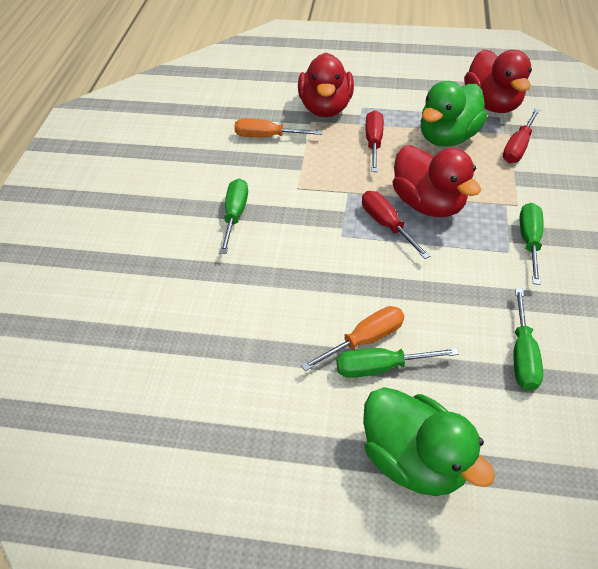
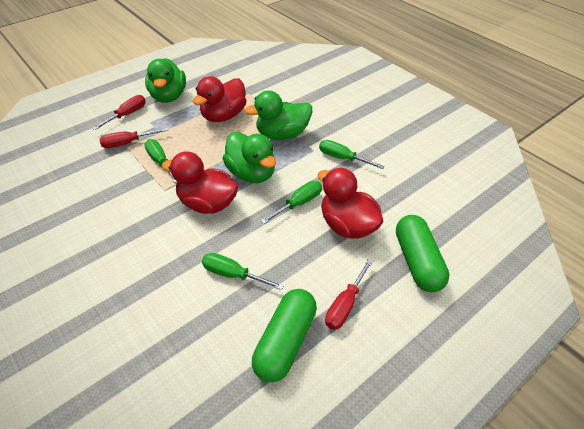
green capsule: 0 -> 2
green duck: 2 -> 3
orange screwdriver: 2 -> 0

